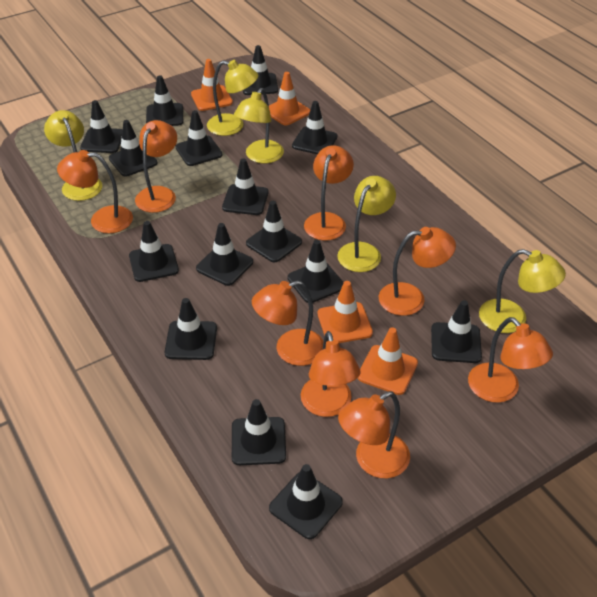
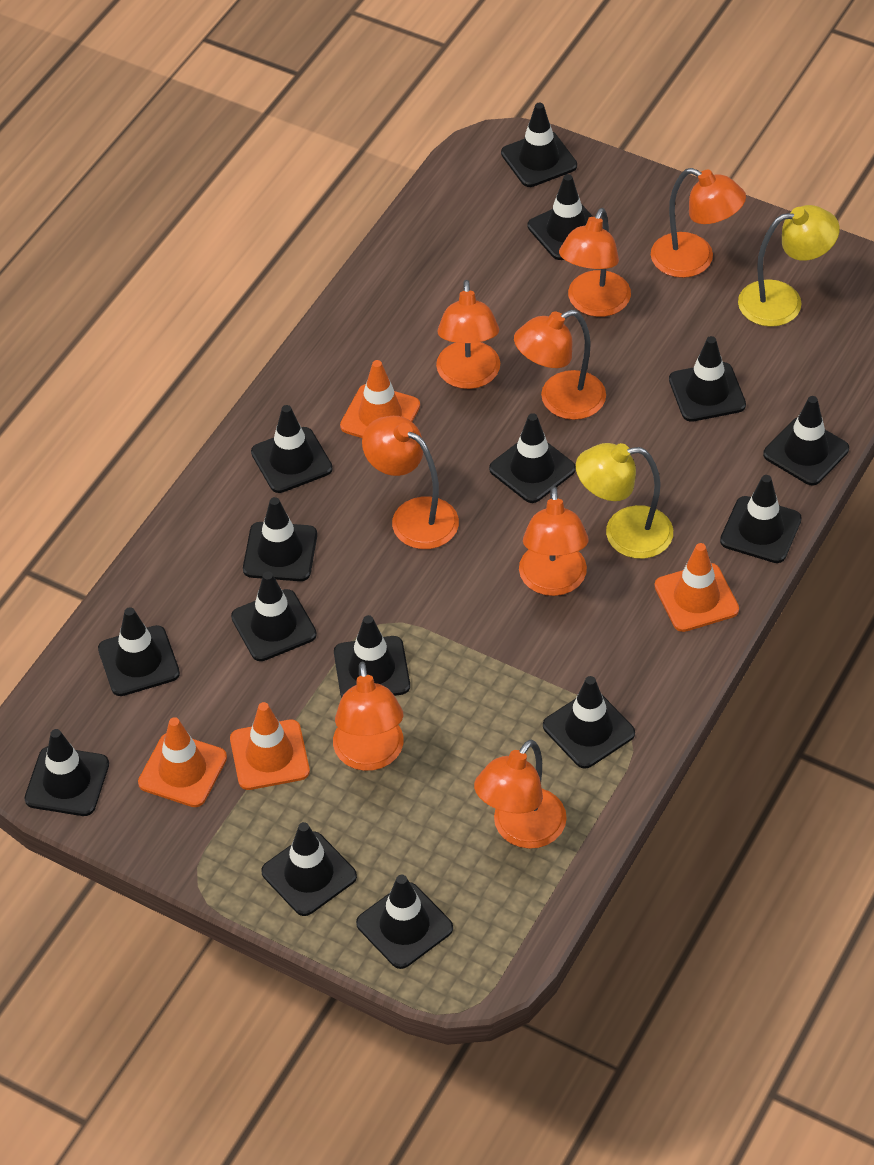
yellow lamp: 5 -> 2

